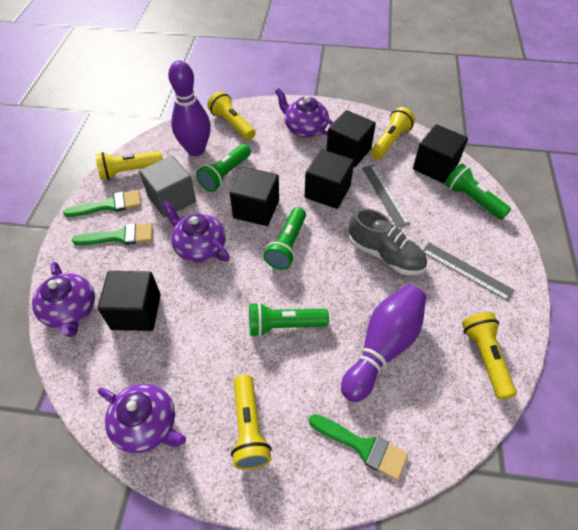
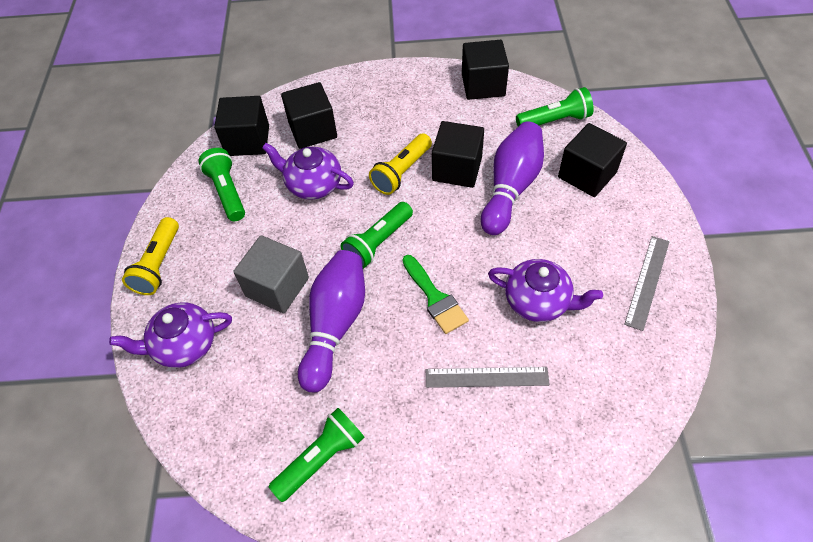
green brush: 3 -> 1
grey shoe: 1 -> 0
purple teapot: 4 -> 3
yellow flashlight: 5 -> 2

